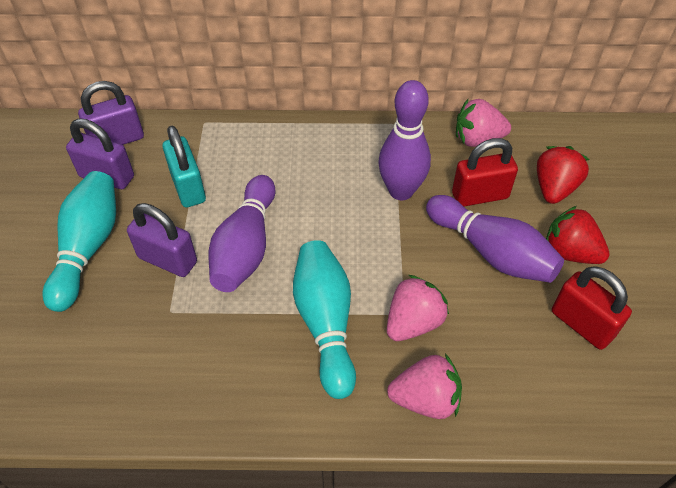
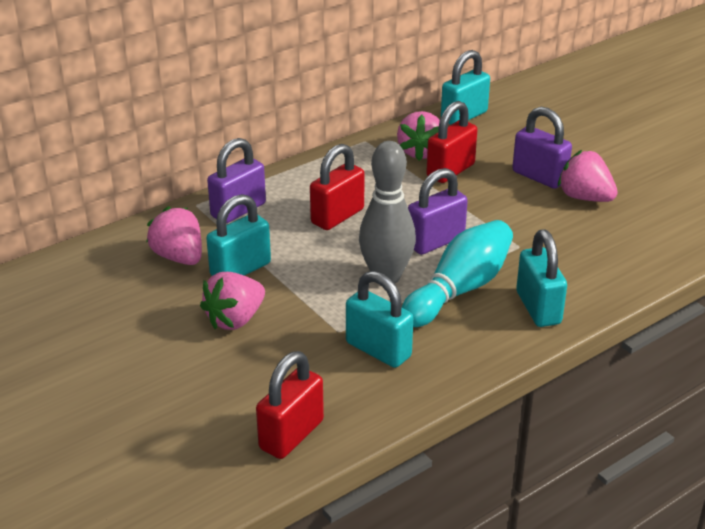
grey bowling pin: 0 -> 1
pink strawberry: 3 -> 4
purple bowling pin: 3 -> 0
red padlock: 2 -> 3
red strawberry: 2 -> 0
turquoise bowling pin: 2 -> 1
turquoise padlock: 1 -> 4

